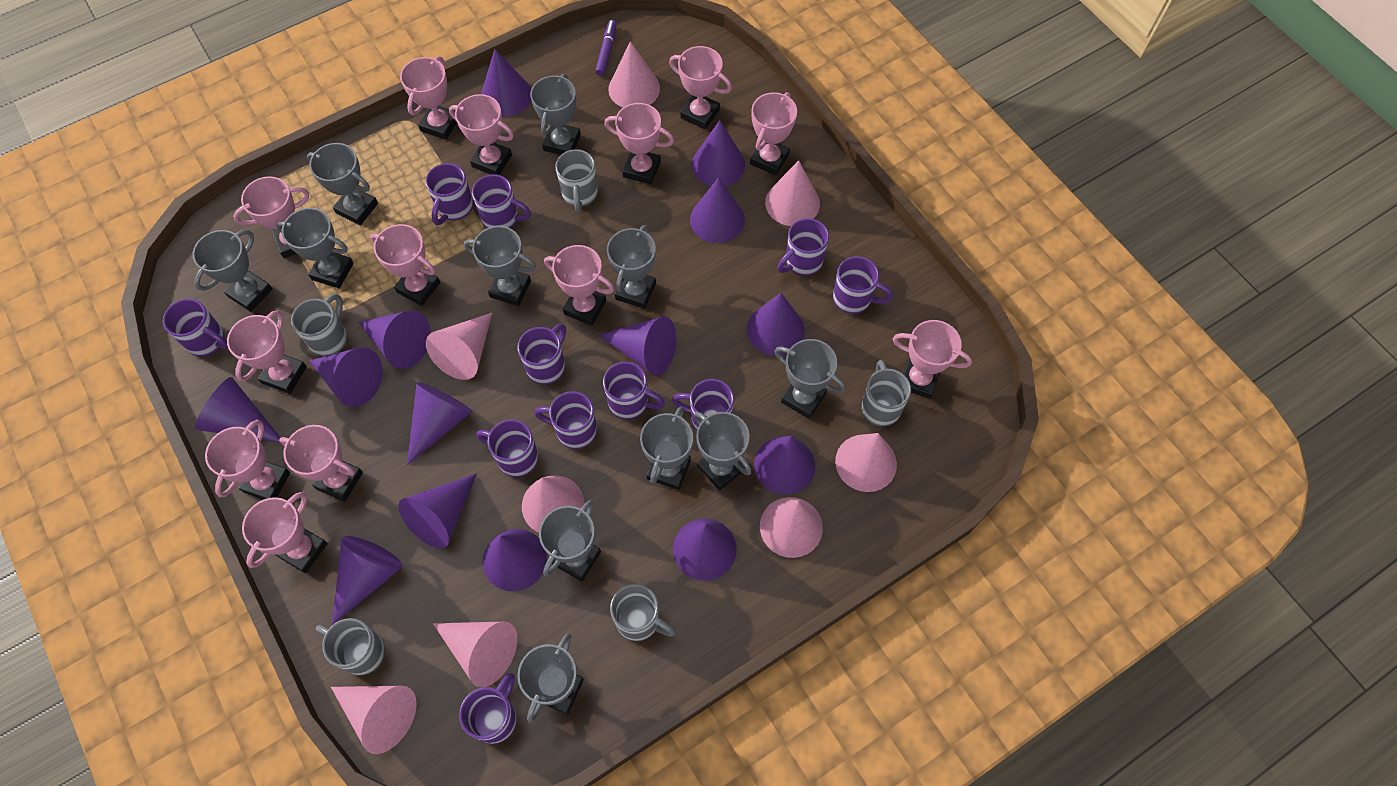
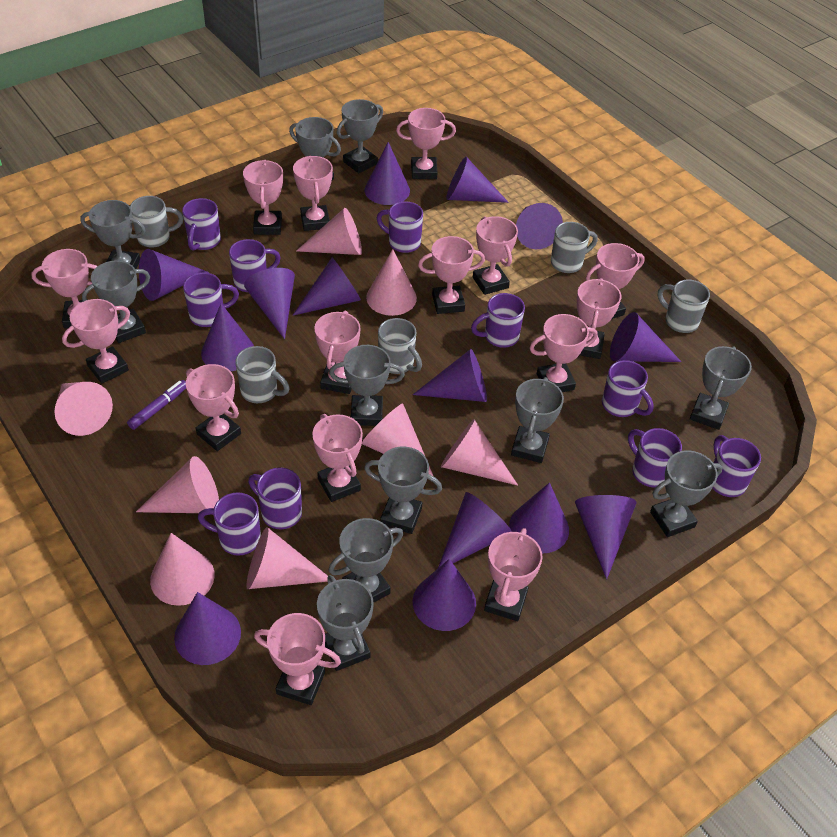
pink trophy: 13 -> 15
purple mug: 11 -> 10

